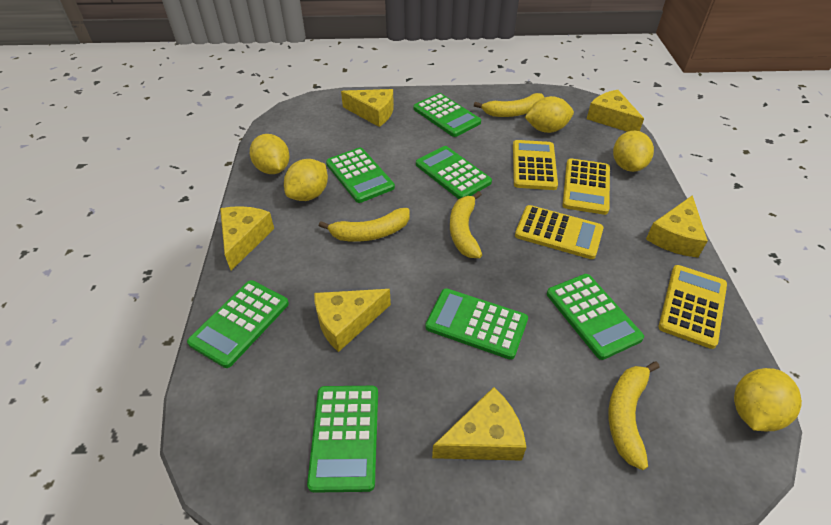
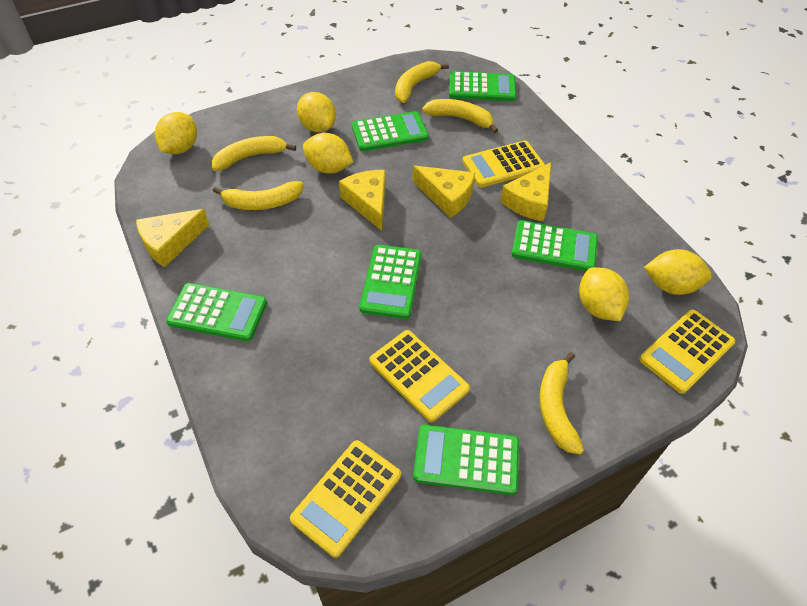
green calculator: 7 -> 6
yellow banana: 4 -> 5
yellow cheese: 6 -> 4

